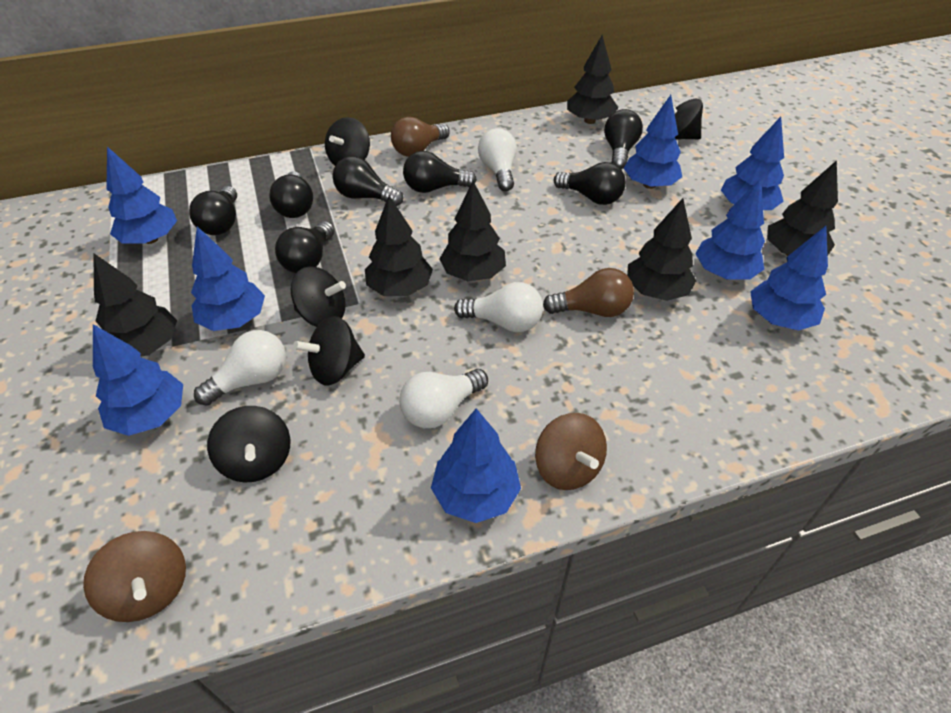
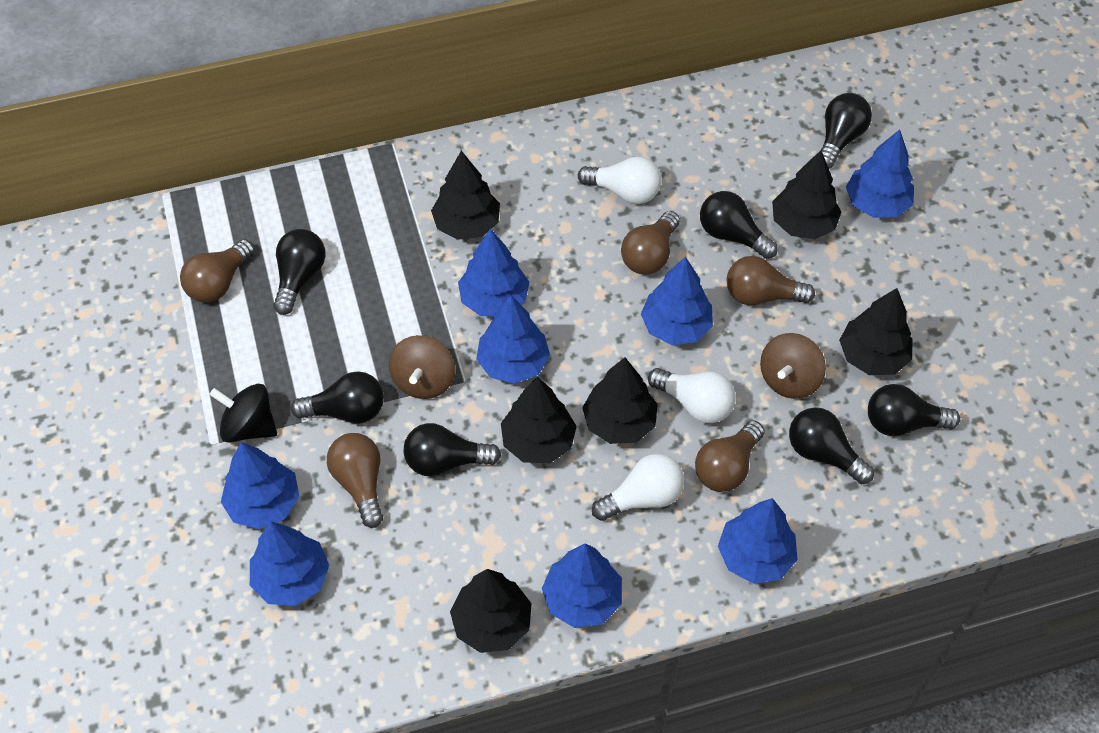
black spinning top: 5 -> 1
brown light bulb: 2 -> 5
white light bulb: 4 -> 3

